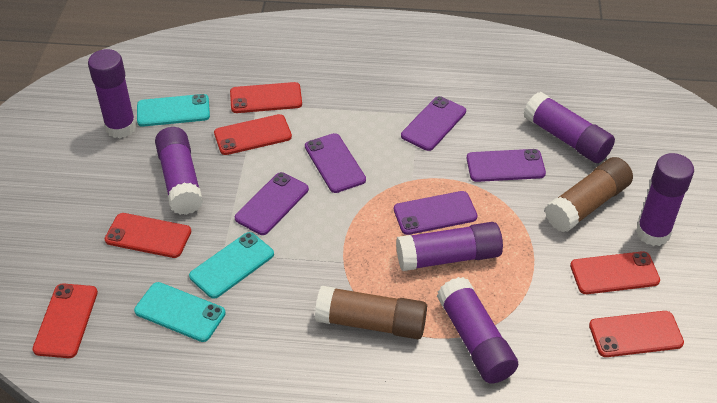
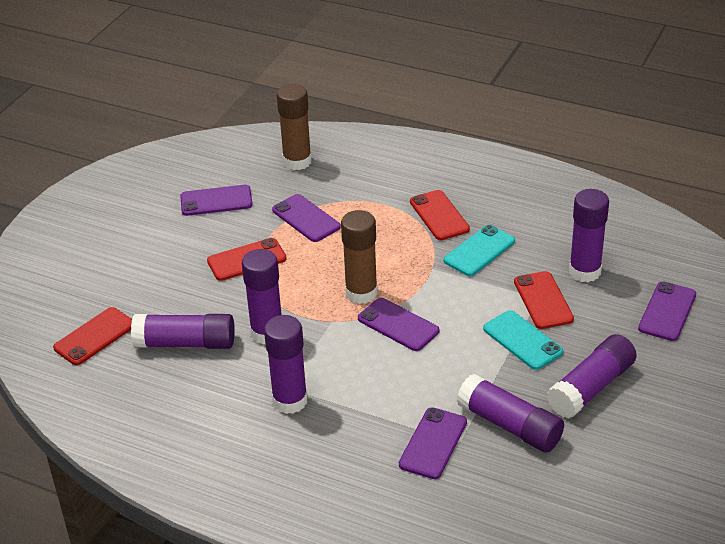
red phone: 6 -> 4
turquoise phone: 3 -> 2

